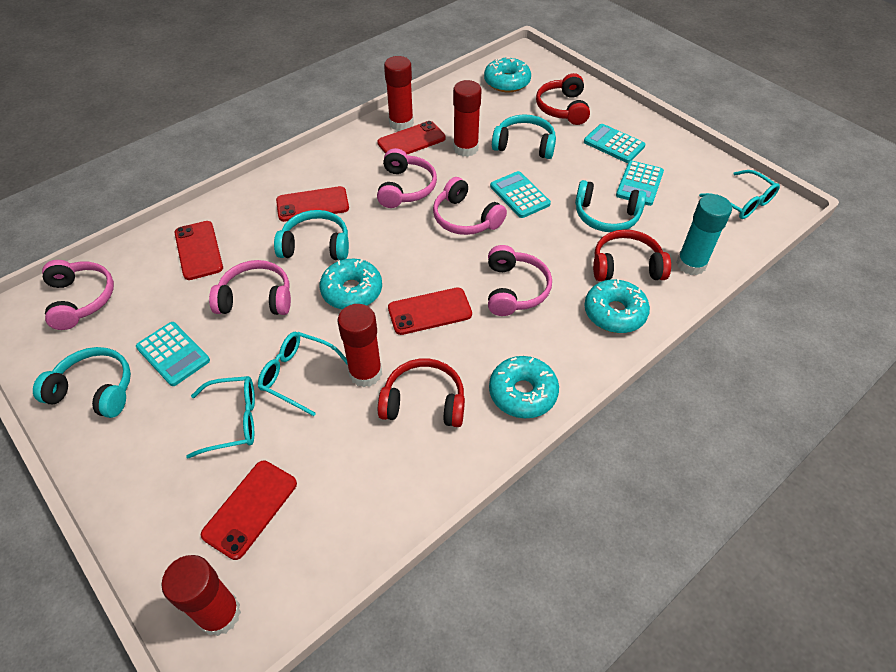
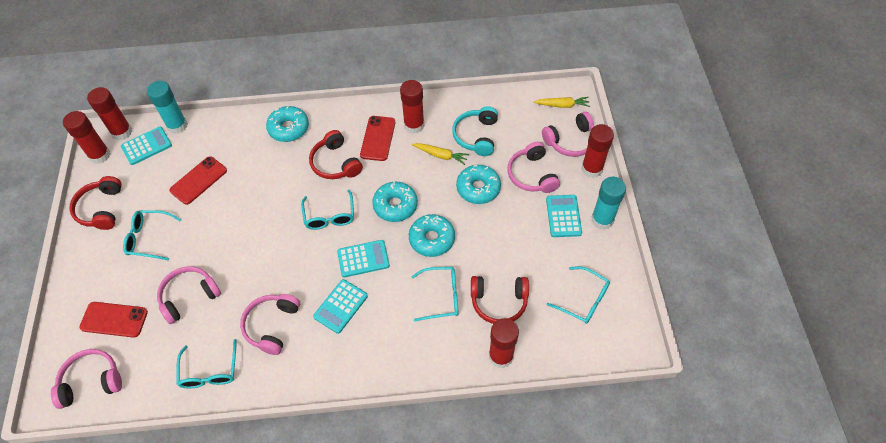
red glue stick: 4 -> 5
red phone: 5 -> 3
turquoise glasses: 3 -> 5
turquoise glue stick: 1 -> 2
turquoise headphones: 4 -> 1
yellow carrot: 0 -> 2

